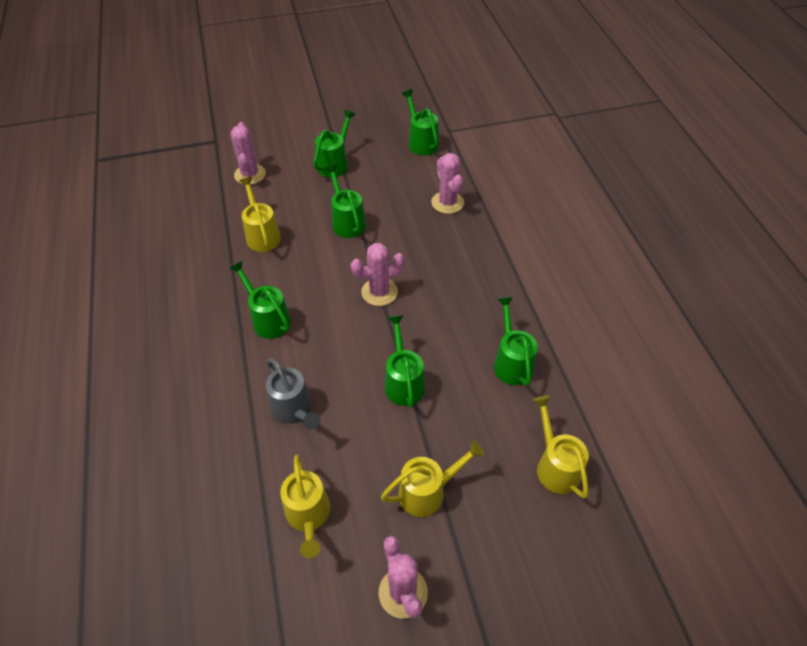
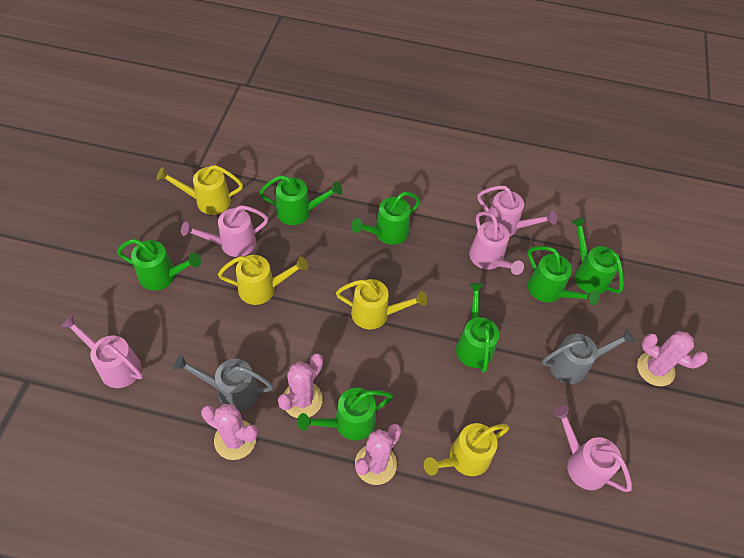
green watering can: 6 -> 7
grey watering can: 1 -> 2
pink watering can: 0 -> 5

